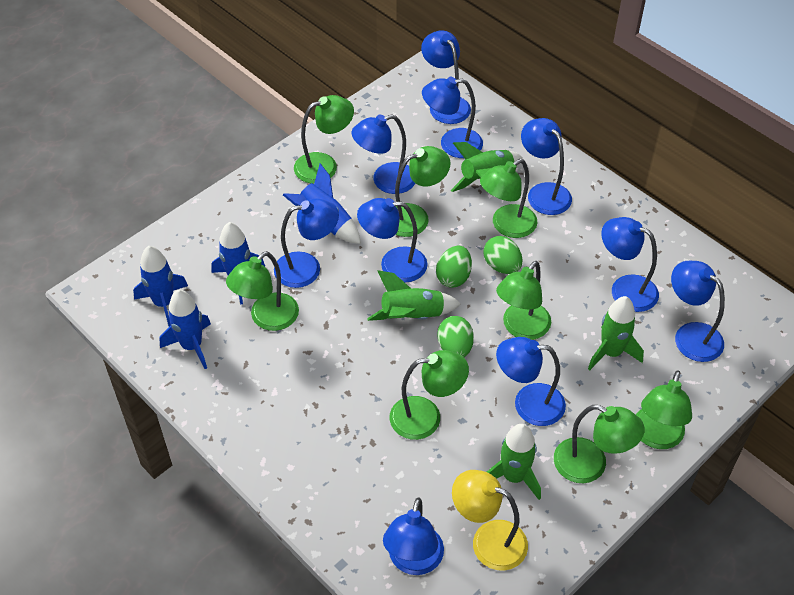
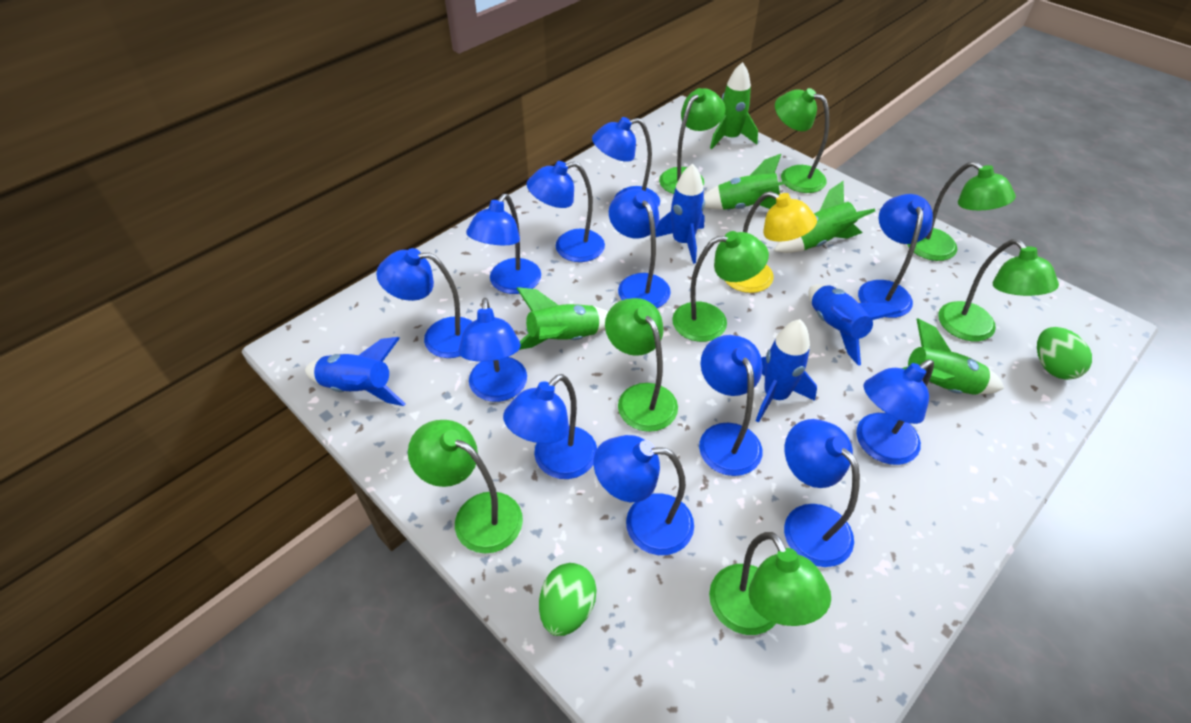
blue lamp: 10 -> 12
green egg: 3 -> 2
green rocket: 4 -> 5

